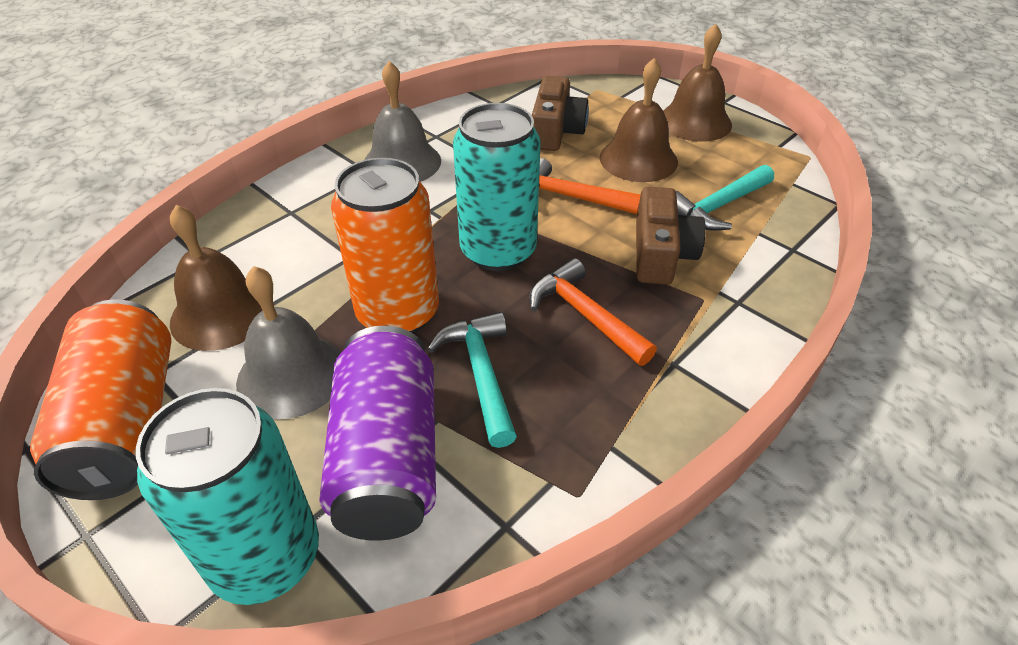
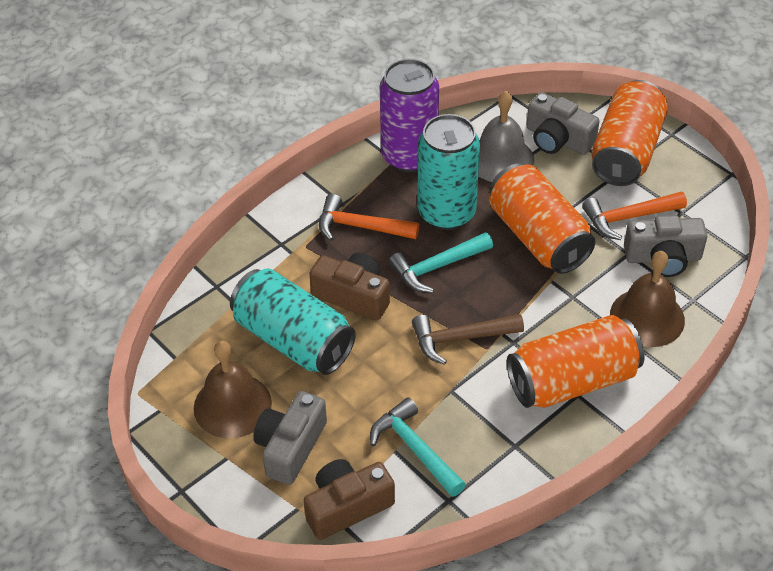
brown bell: 3 -> 2
brown hammer: 0 -> 1
grey bell: 2 -> 1
grey camera: 0 -> 3
orange can: 2 -> 3

